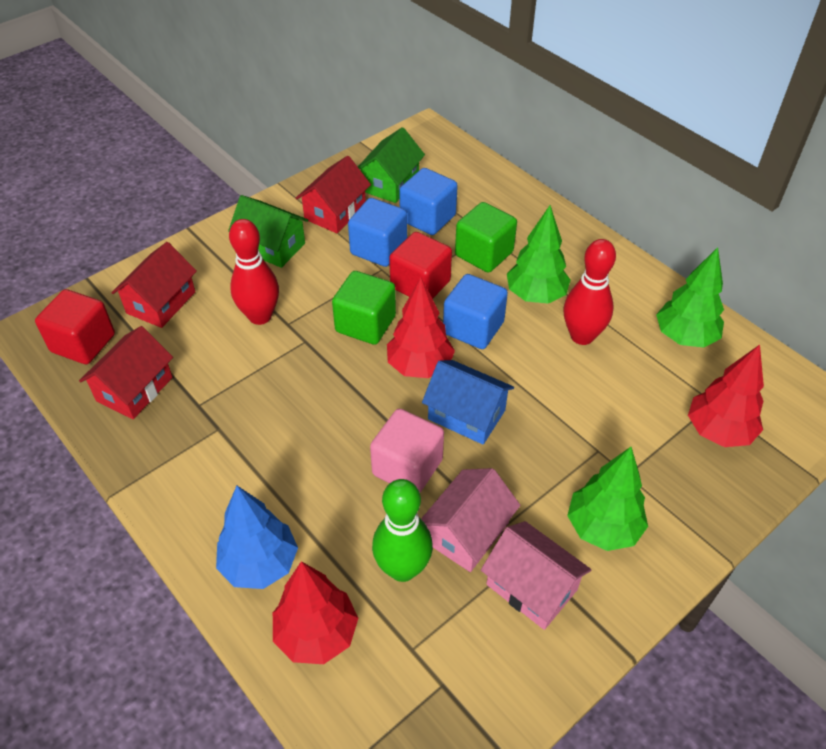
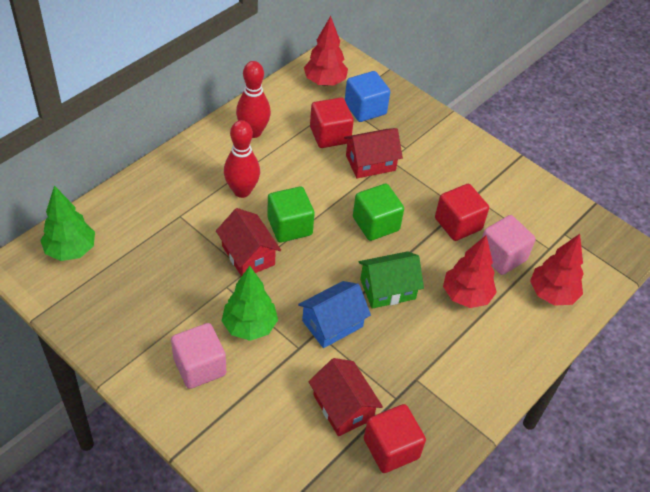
blue cube: 3 -> 1
blue tree: 1 -> 0
green bowling pin: 1 -> 0
green house: 2 -> 1
green tree: 3 -> 2
pink cube: 1 -> 2
pink house: 2 -> 0
red cube: 2 -> 3

